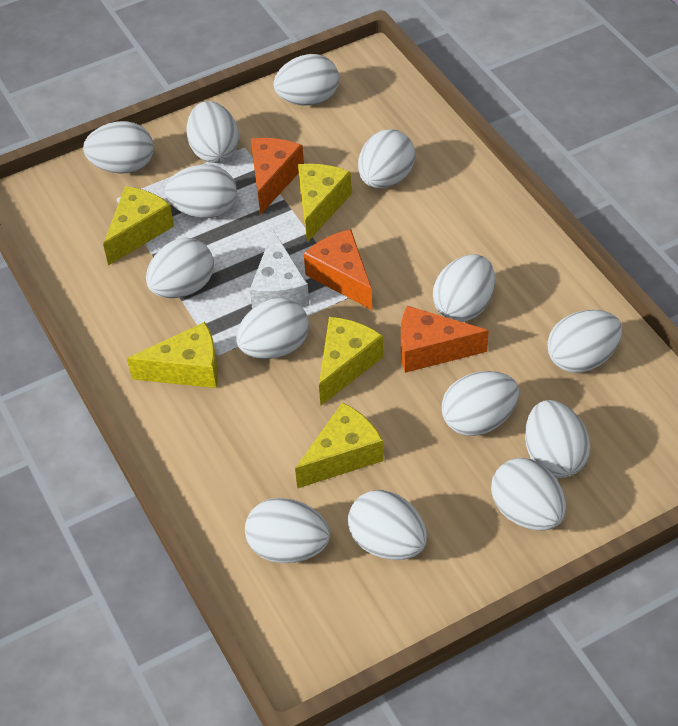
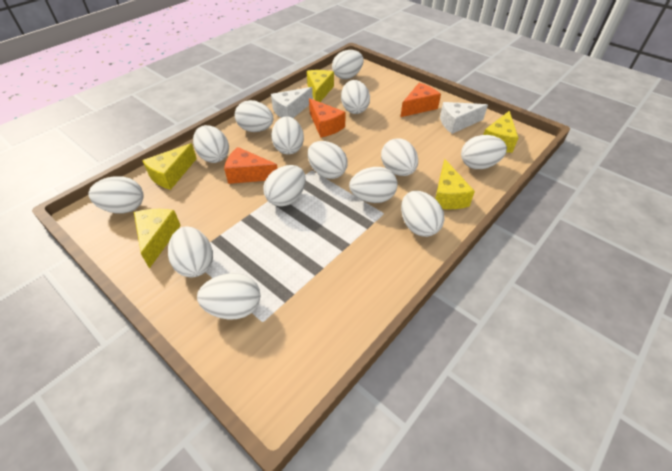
white cheese: 1 -> 2

